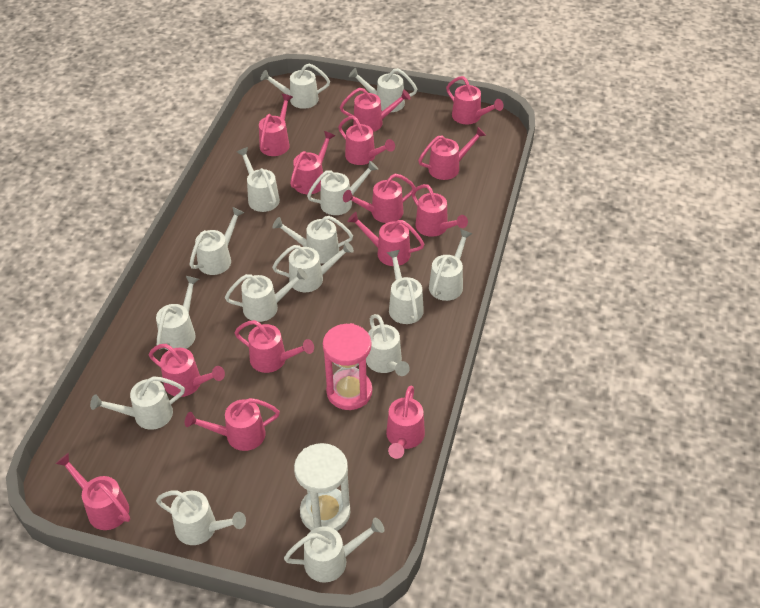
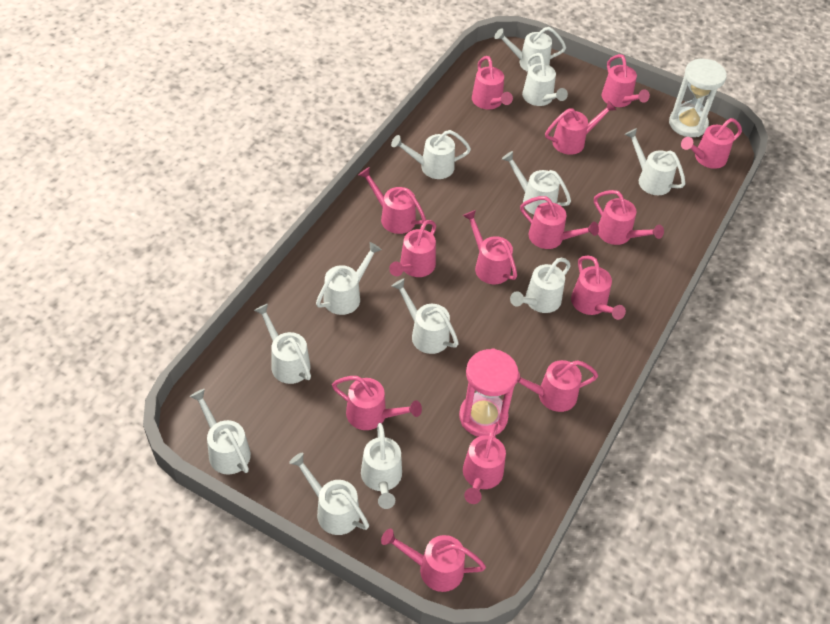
white watering can: 15 -> 12

